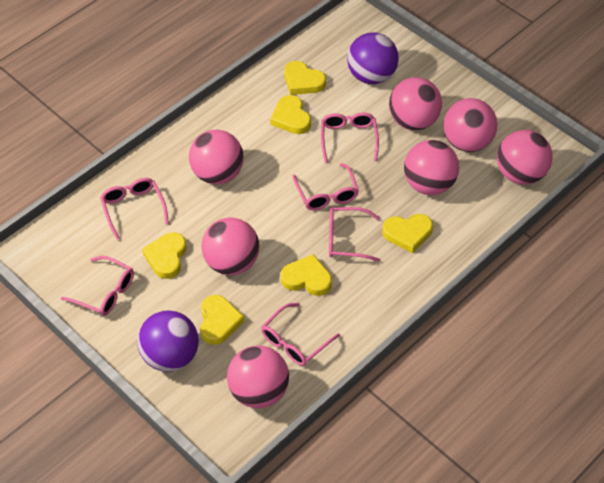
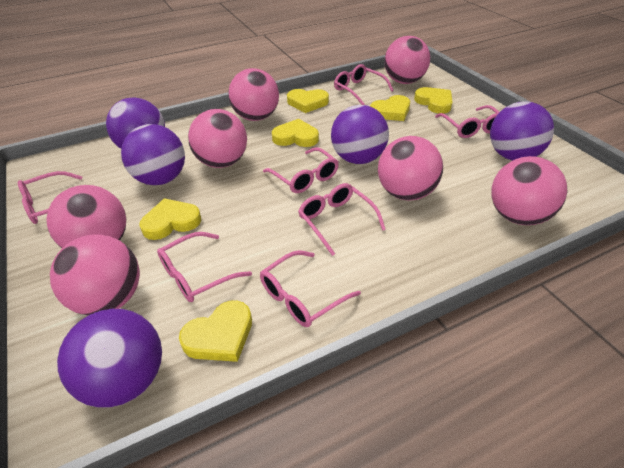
pink glasses: 6 -> 7
purple ball: 2 -> 5

